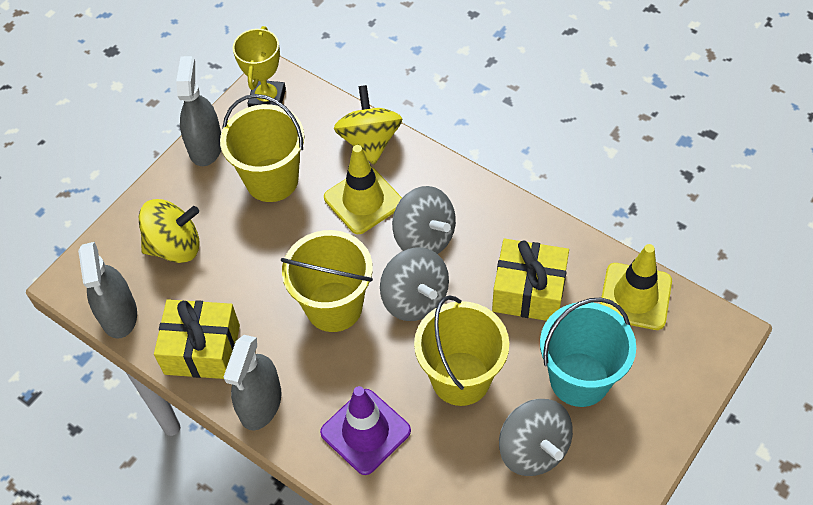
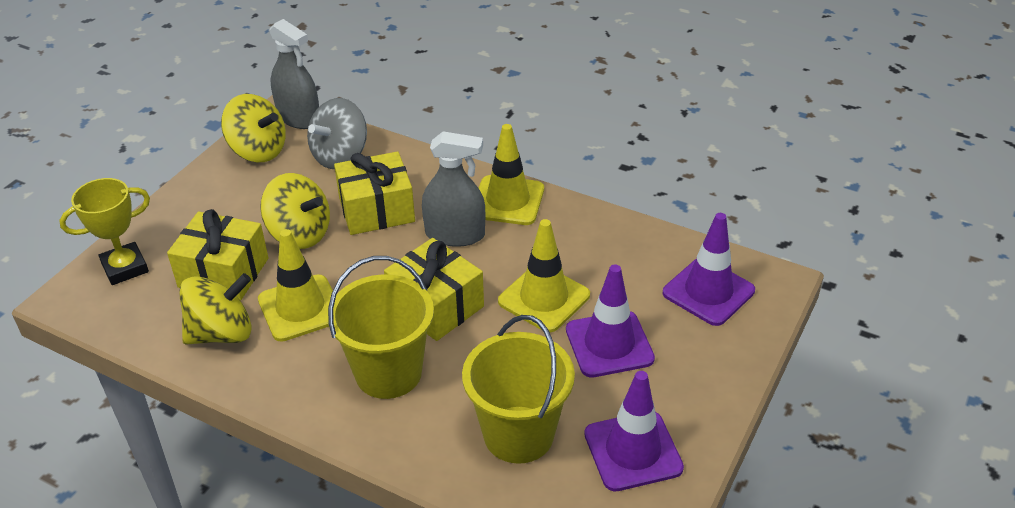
grey spinning top: 3 -> 1
grey spray bottle: 3 -> 2
purple traffic cone: 1 -> 3
turquoise bucket: 1 -> 0
yellow bucket: 3 -> 2
yellow gift: 2 -> 3
yellow spinning top: 2 -> 3
yellow traffic cone: 2 -> 3

